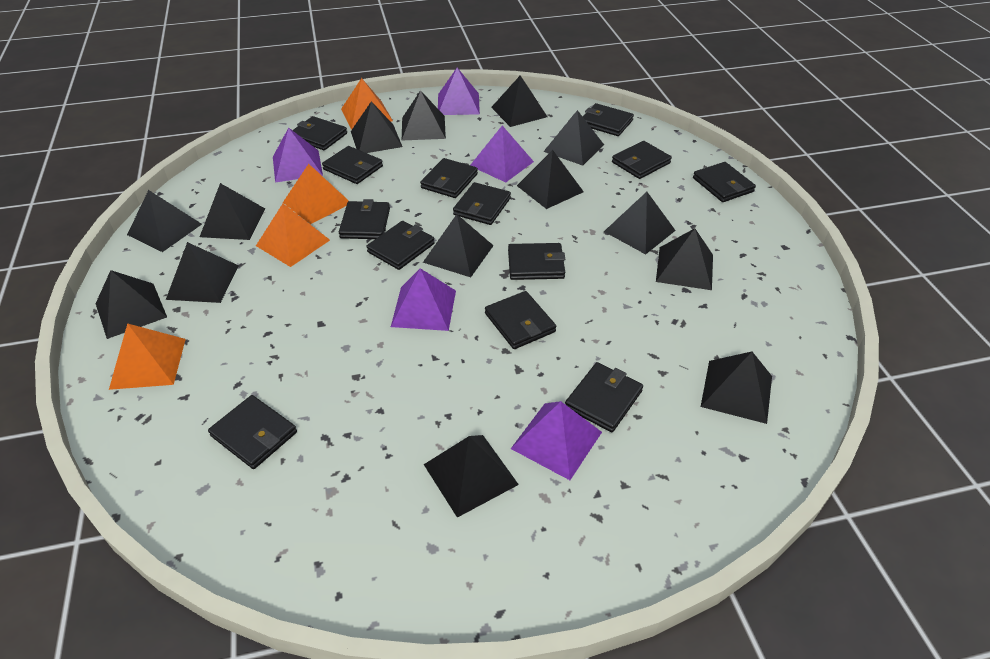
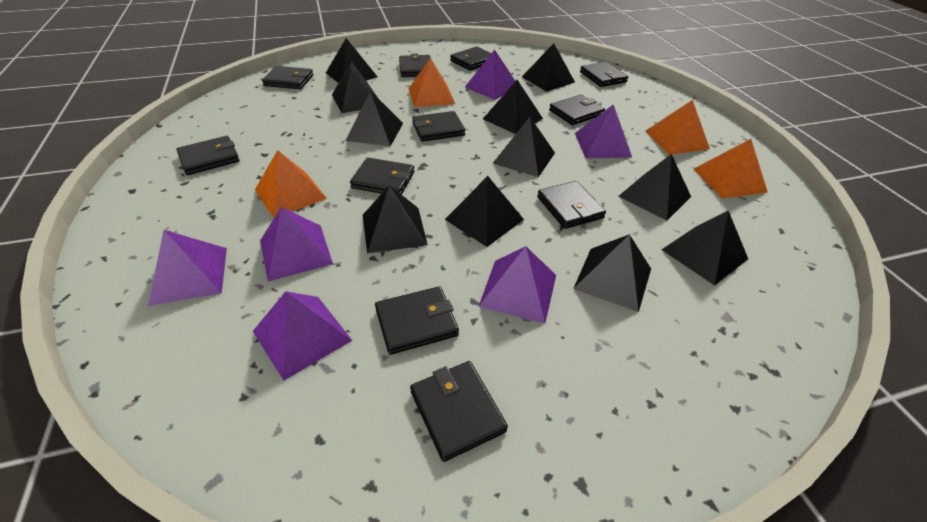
black pyramid: 14 -> 11
black wallet: 13 -> 11
purple pyramid: 5 -> 6

